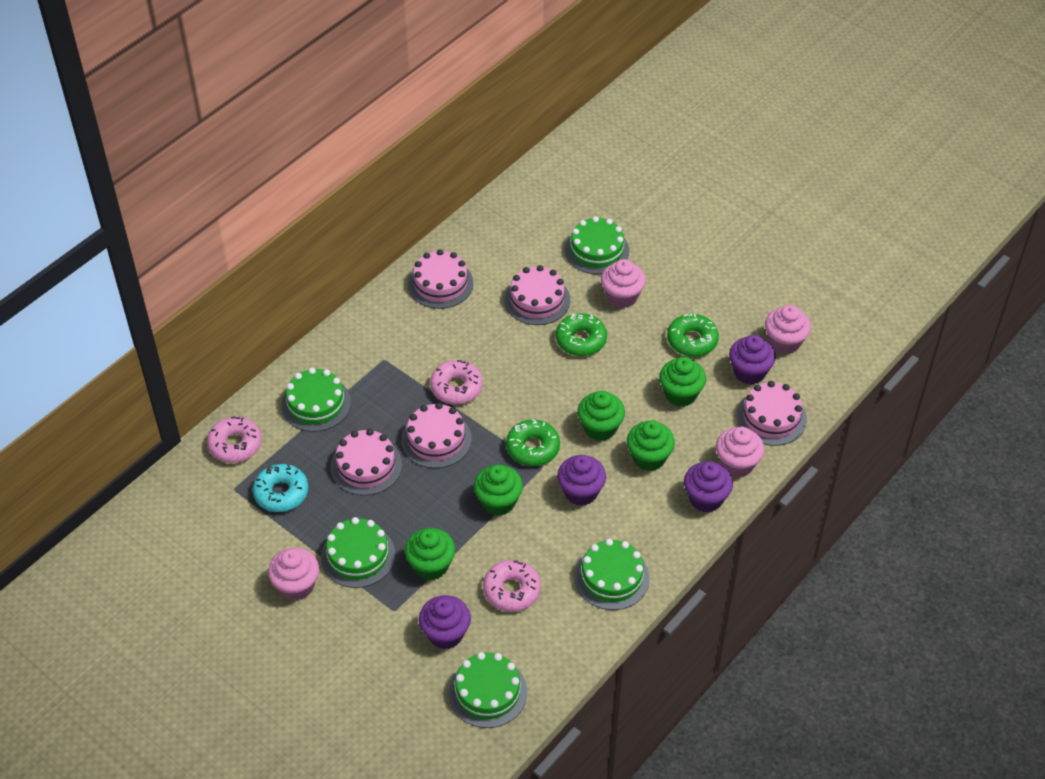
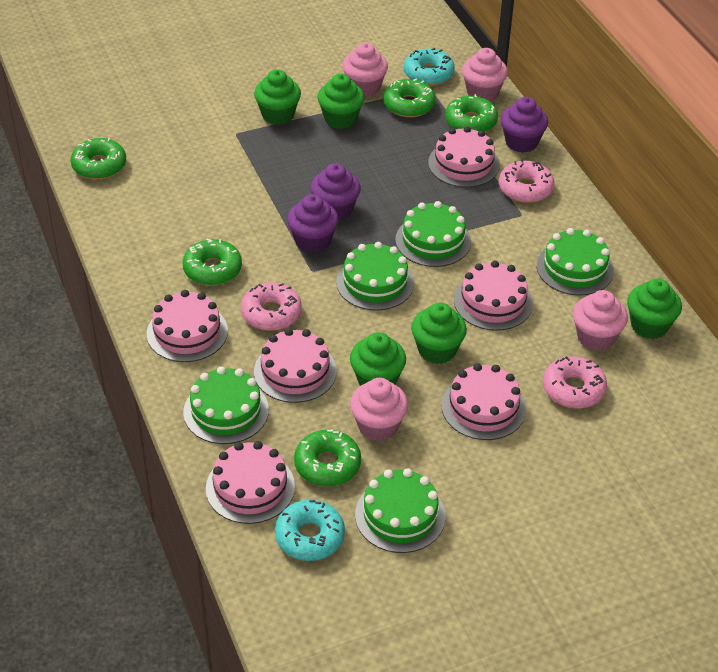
green donut: 3 -> 5
pink cake: 5 -> 6
purple cupcake: 4 -> 3
turquoise donut: 1 -> 2

